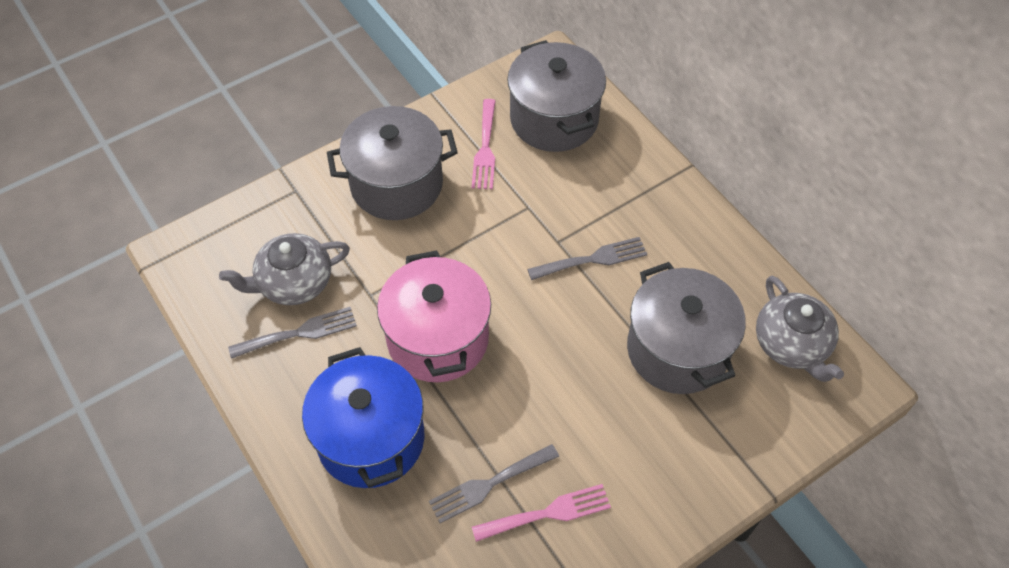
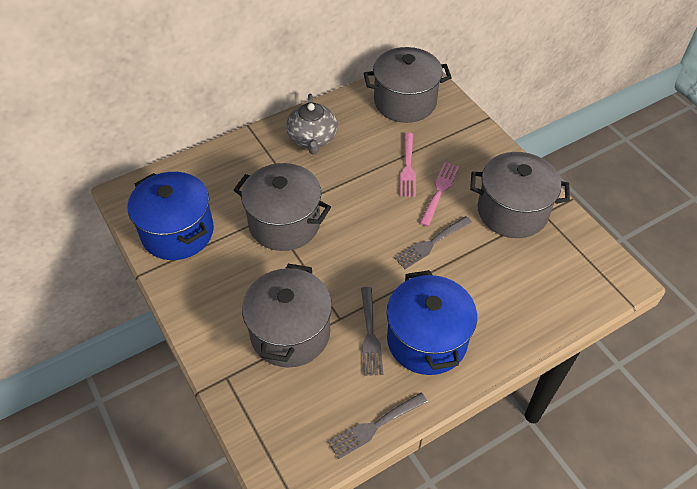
blue pot: 1 -> 2
grey pot: 3 -> 4
grey teapot: 2 -> 1
pink pot: 1 -> 0

